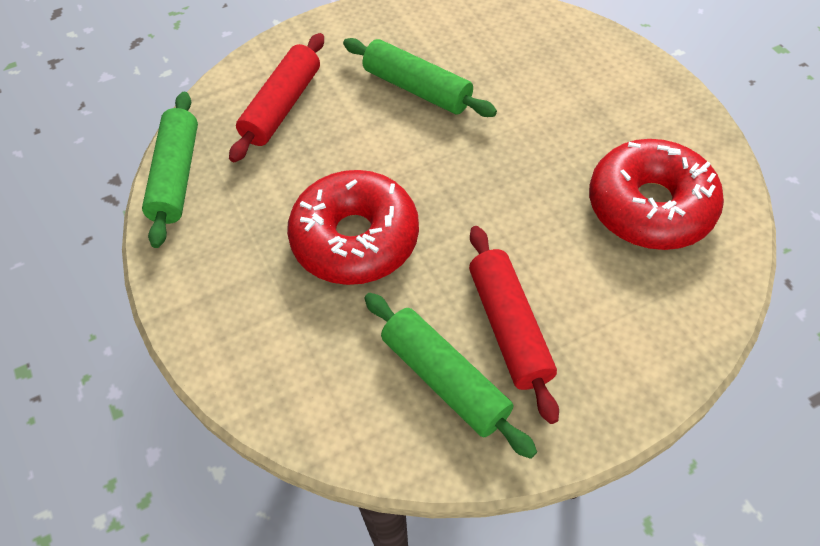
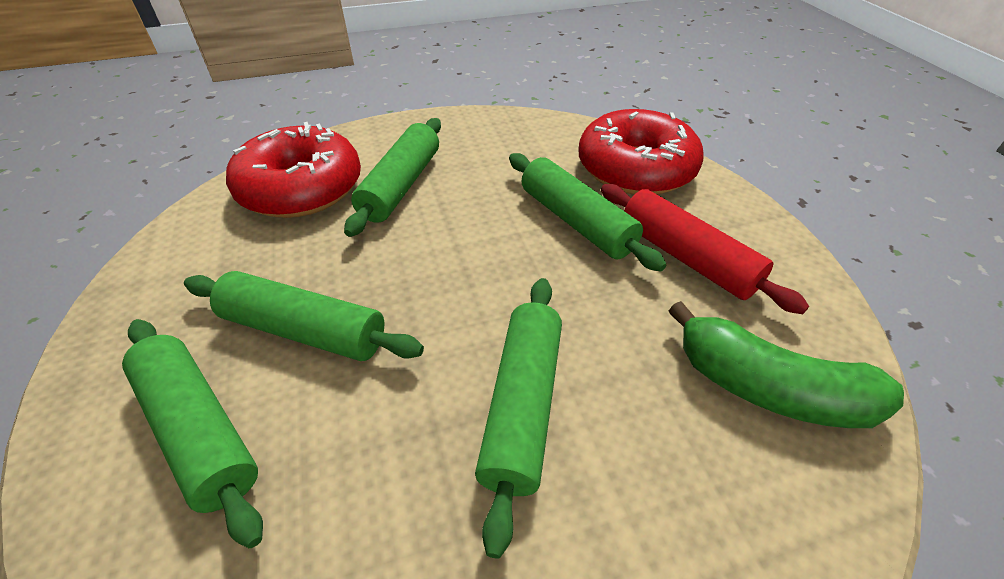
green banana: 0 -> 1
green rolling pin: 3 -> 5
red rolling pin: 2 -> 1

